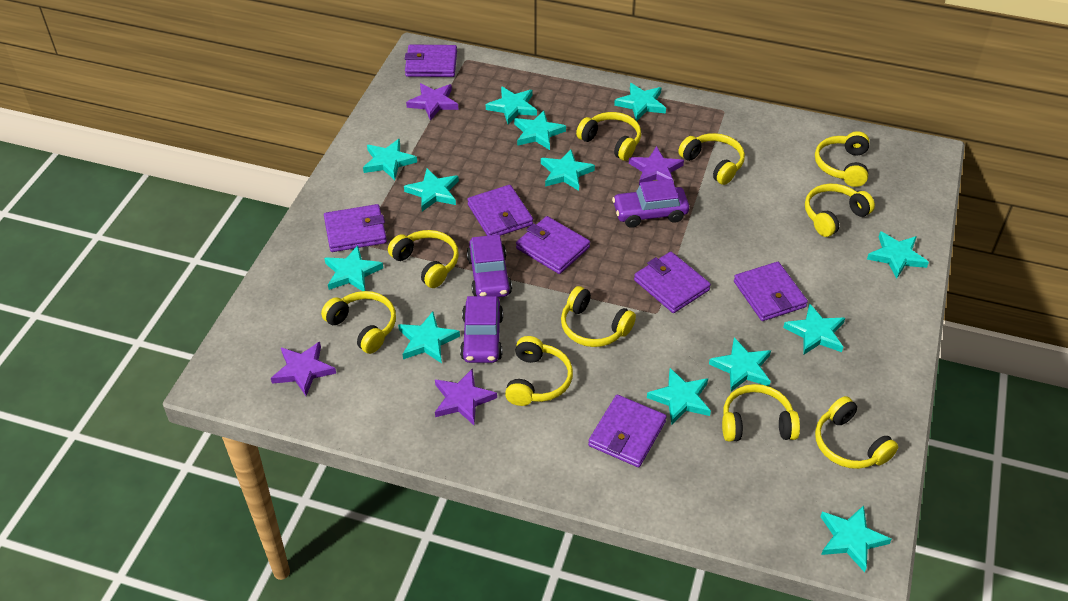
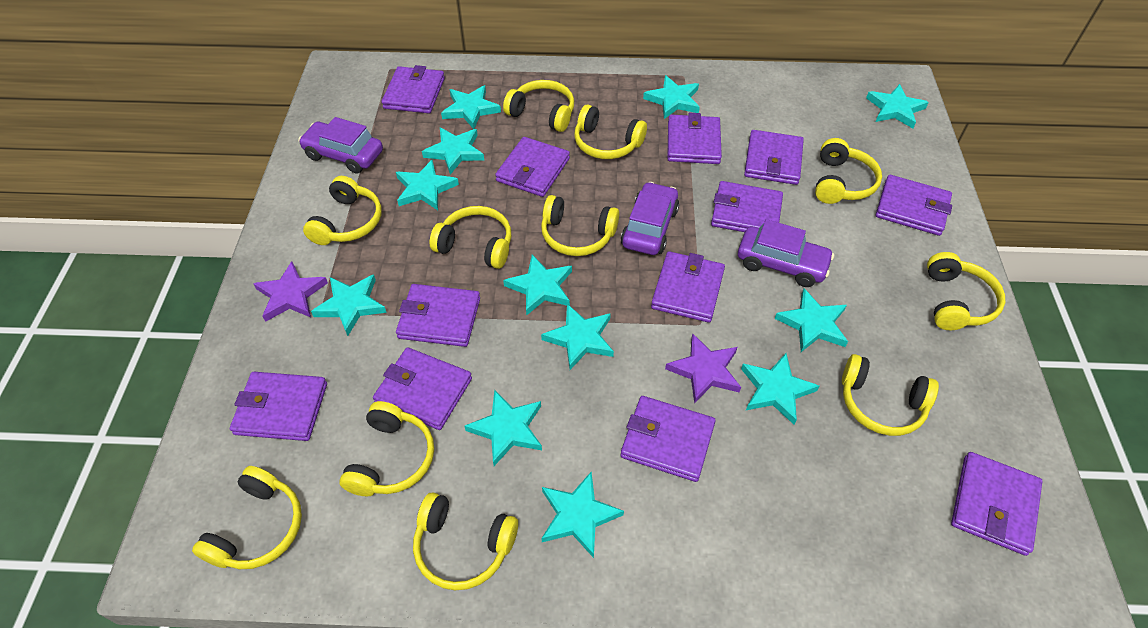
purple star: 4 -> 2
purple wallet: 7 -> 12
turquoise star: 13 -> 12
yellow headphones: 10 -> 11

